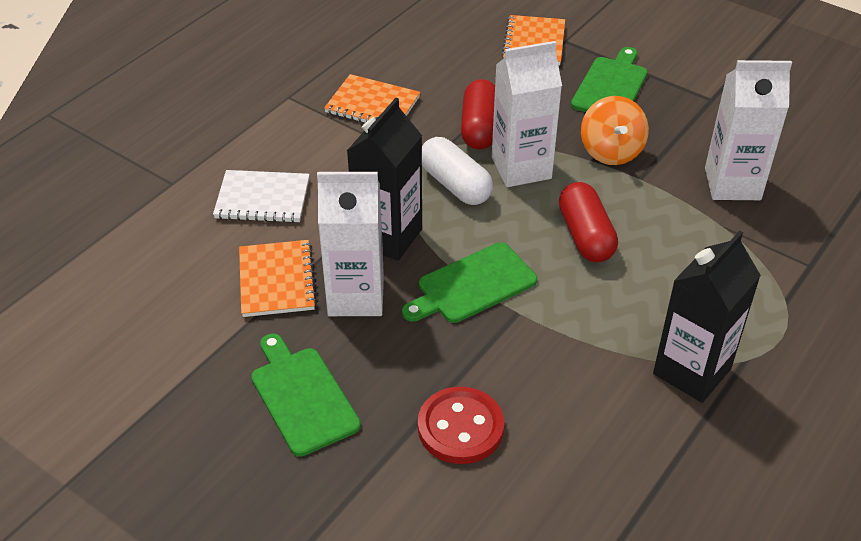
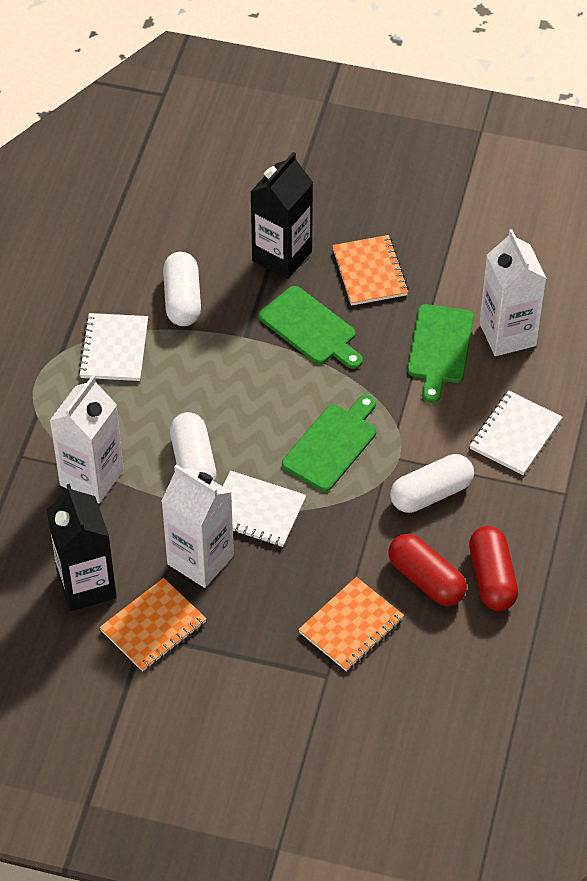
orange spinning top: 1 -> 0
red button: 1 -> 0
white capsule: 1 -> 3
white notebook: 1 -> 3

